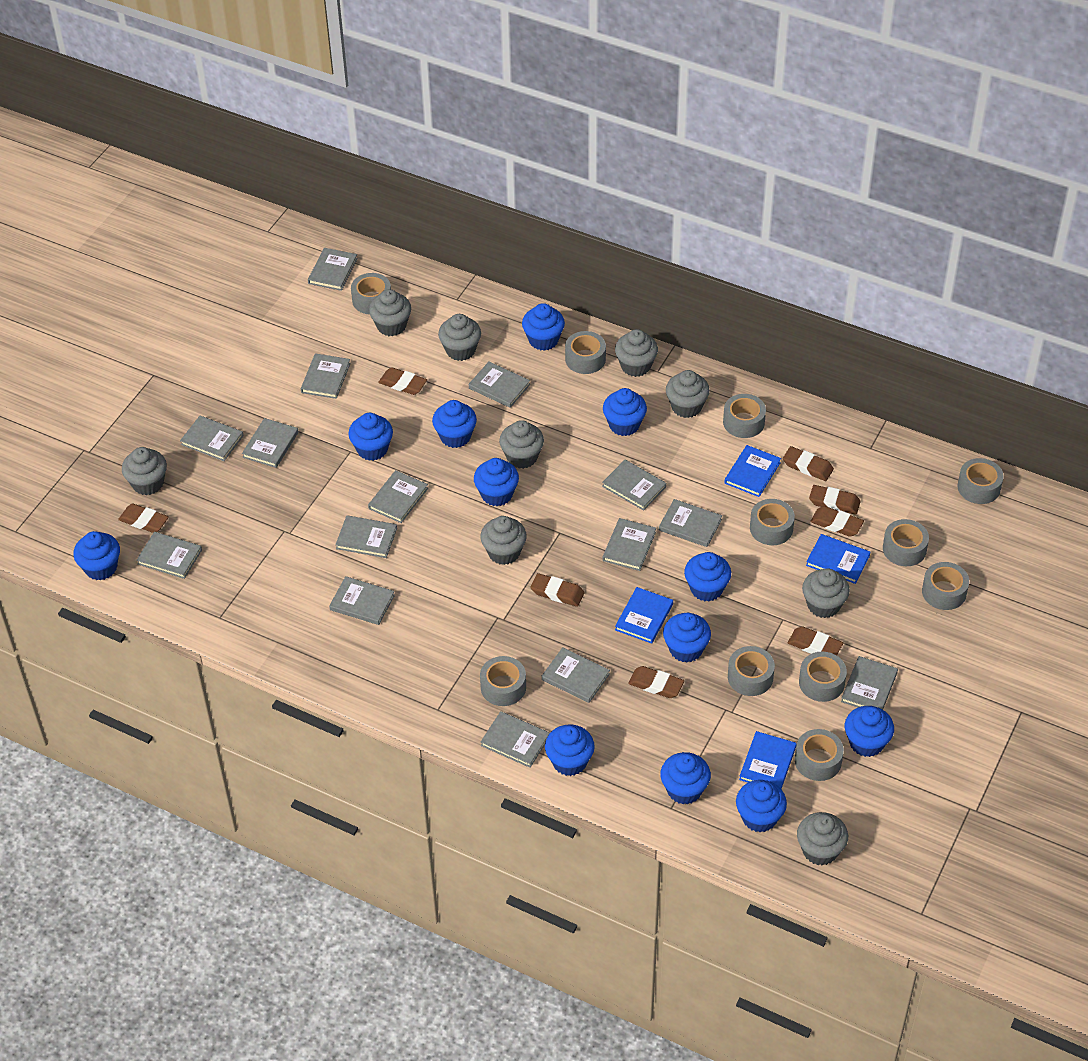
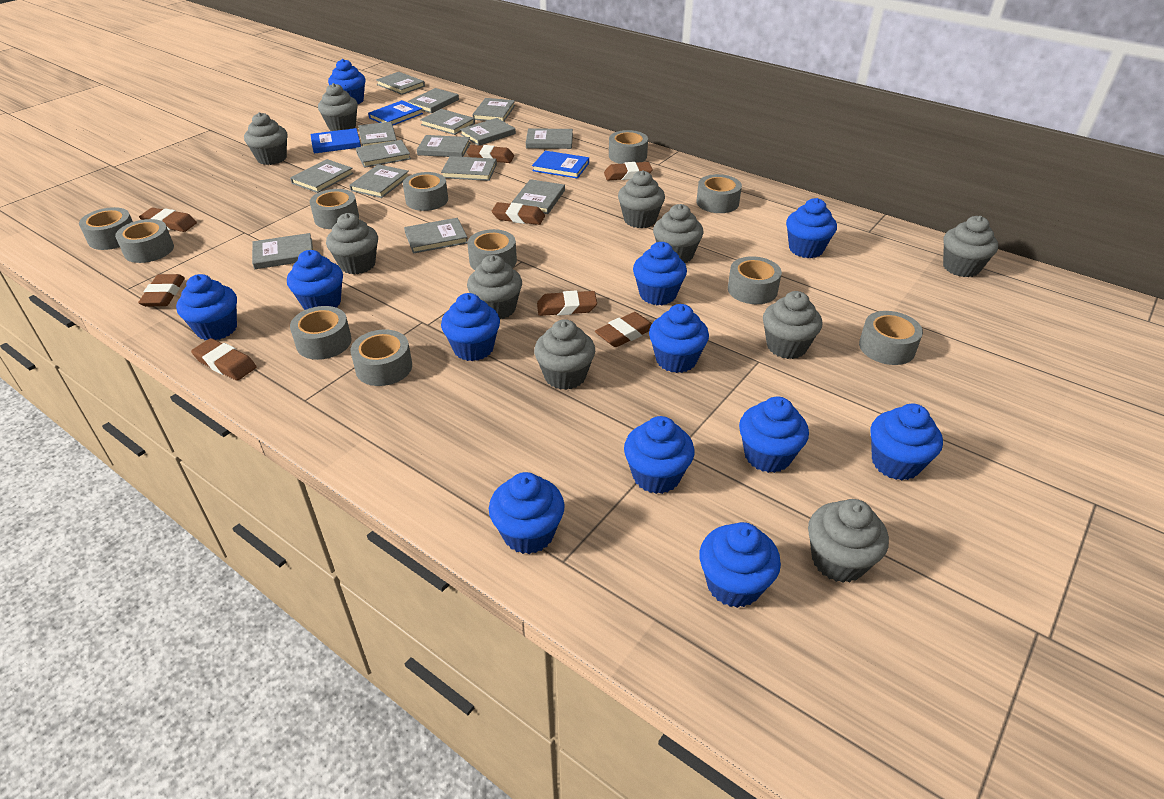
blue book: 4 -> 3
grey cupcake: 9 -> 10

